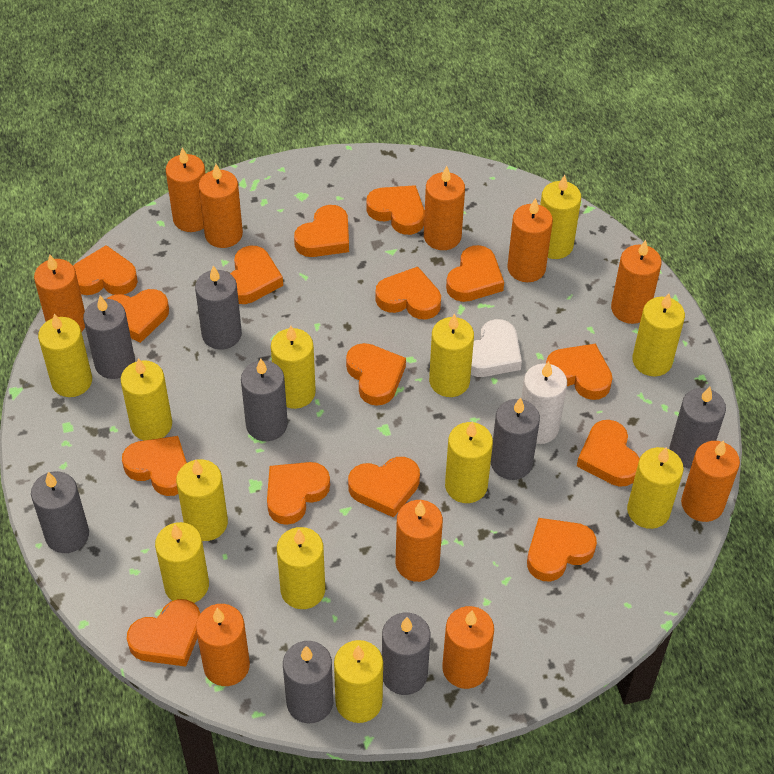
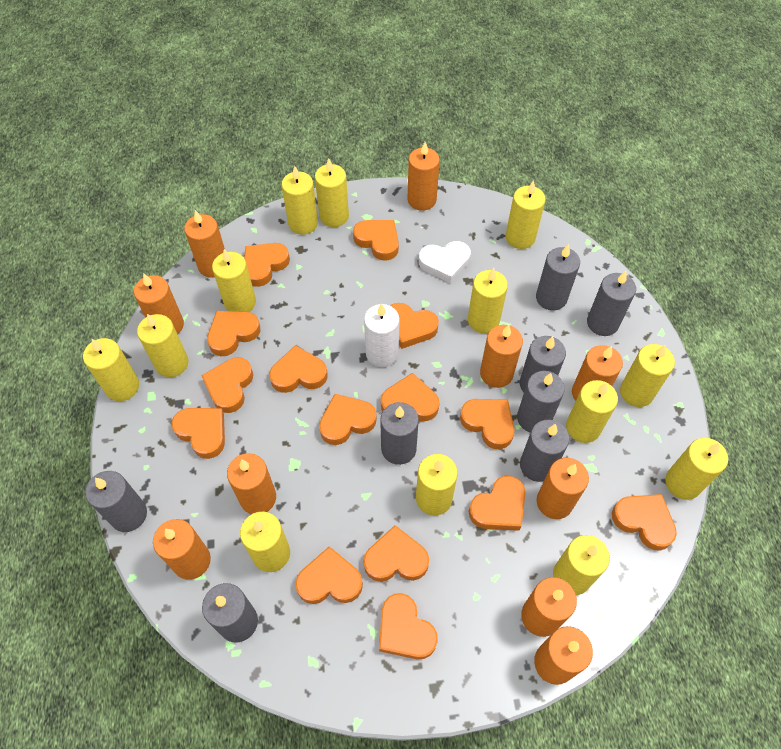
yellow candle: 12 -> 13

